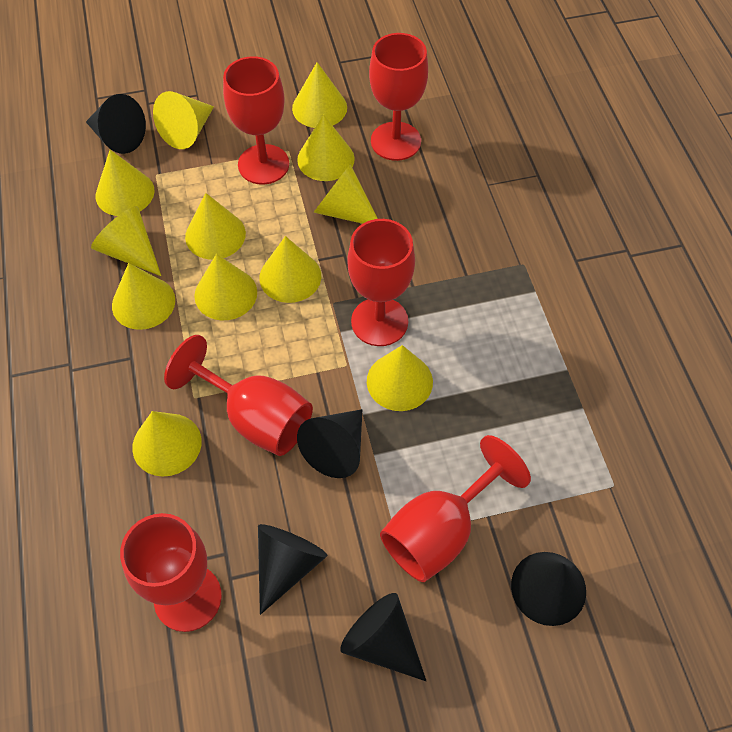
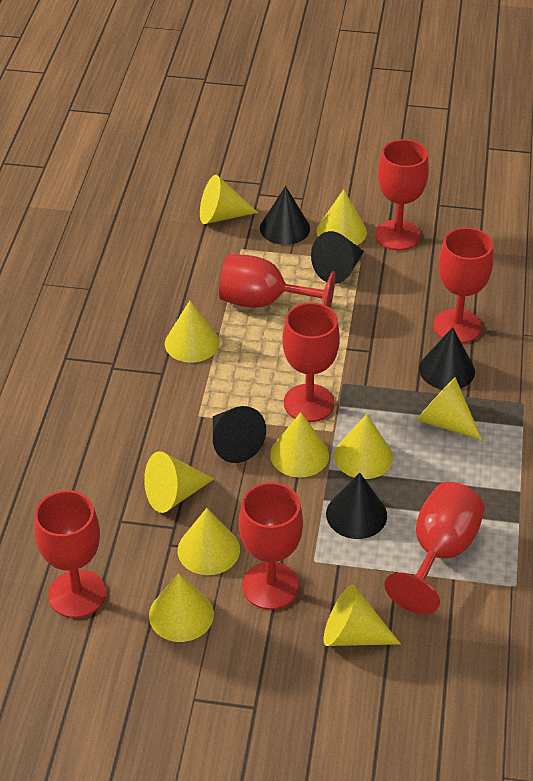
red goblet: 6 -> 7
yellow cone: 12 -> 10

